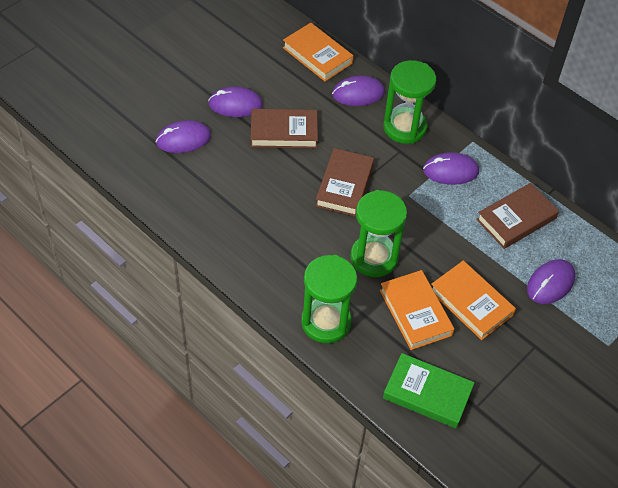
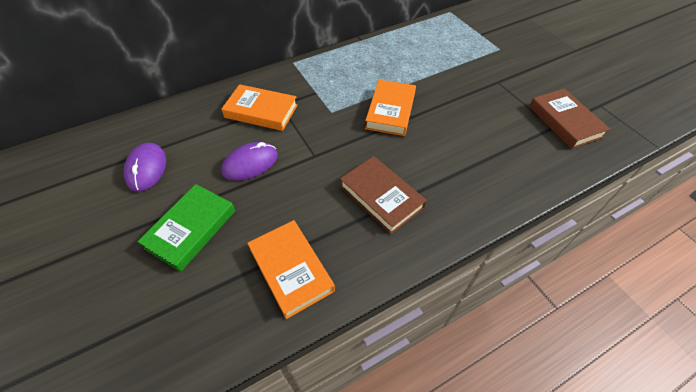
brown book: 3 -> 2
green hourglass: 3 -> 0
purple mouse: 5 -> 2

